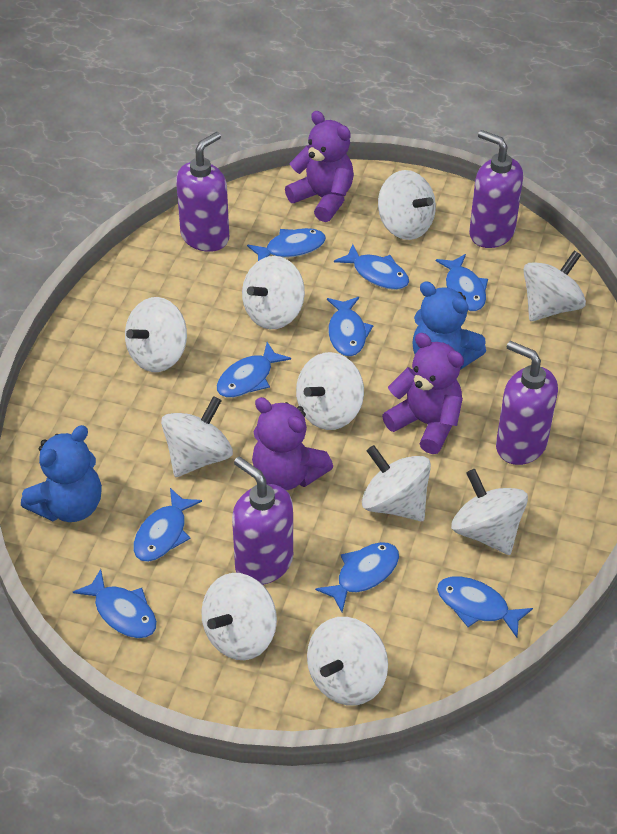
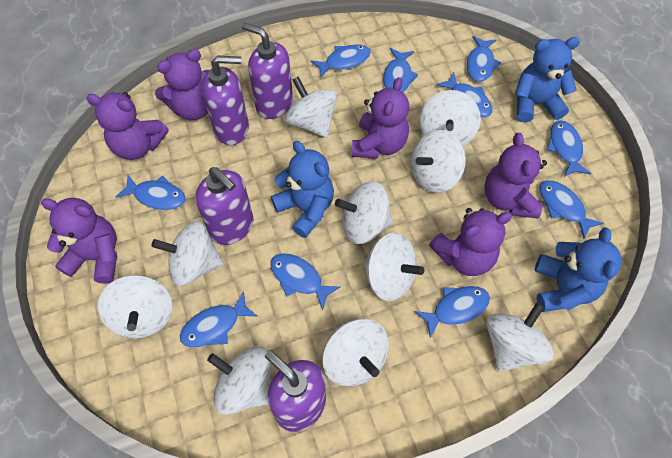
blue fish: 9 -> 10
blue teddy bear: 2 -> 3
purple teddy bear: 3 -> 6

